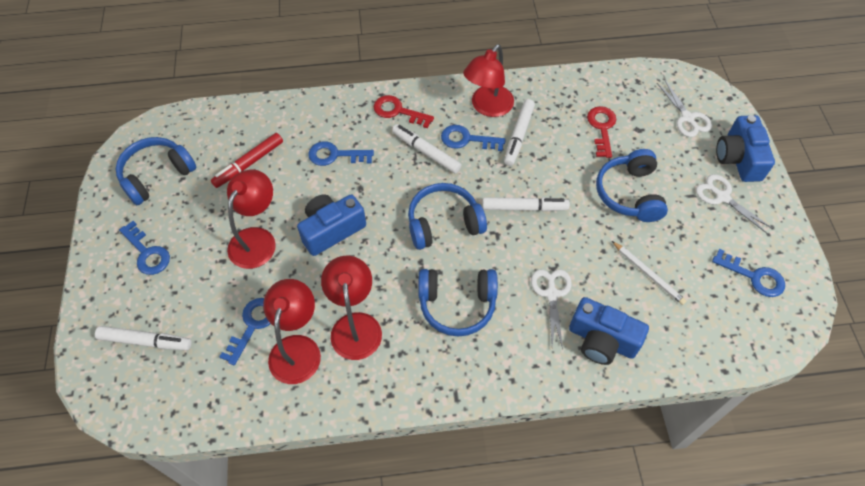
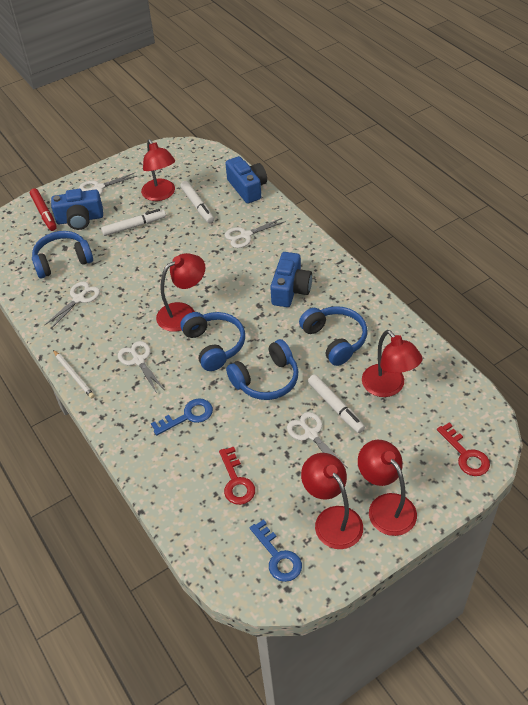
blue key: 5 -> 2
red lamp: 4 -> 5
white marker: 4 -> 3
white scissors: 3 -> 5

